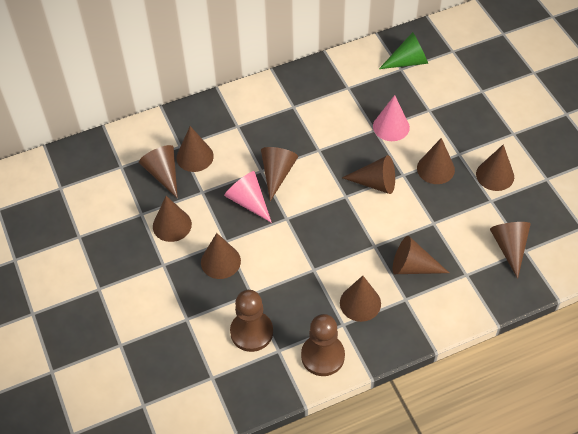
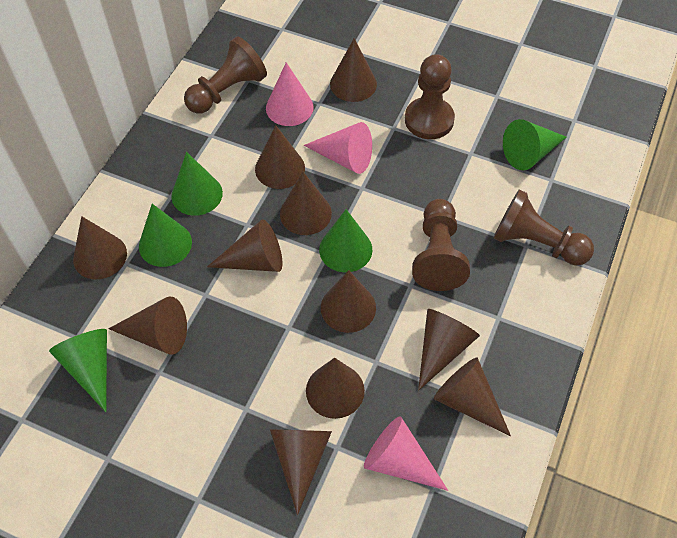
brown pawn: 2 -> 4
green cone: 1 -> 5
pink cone: 2 -> 3

